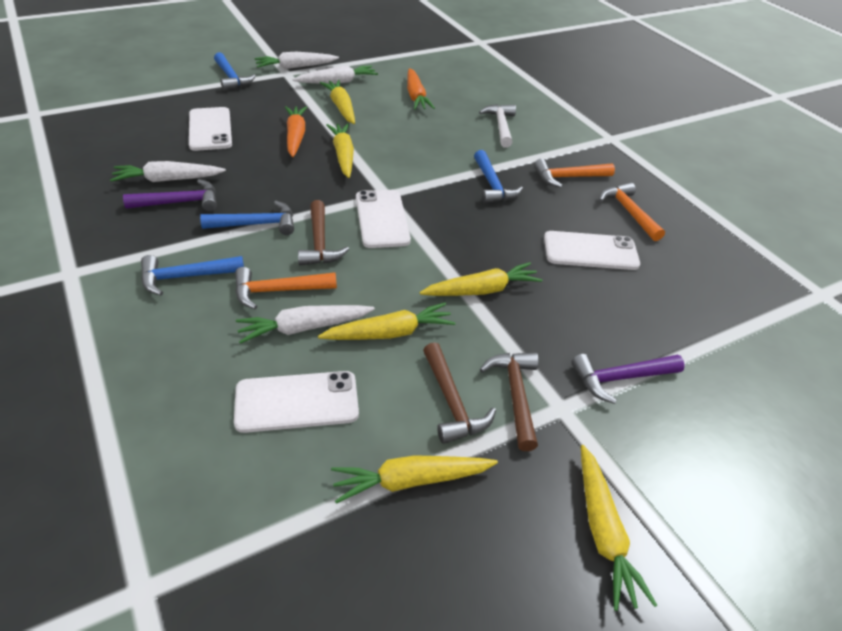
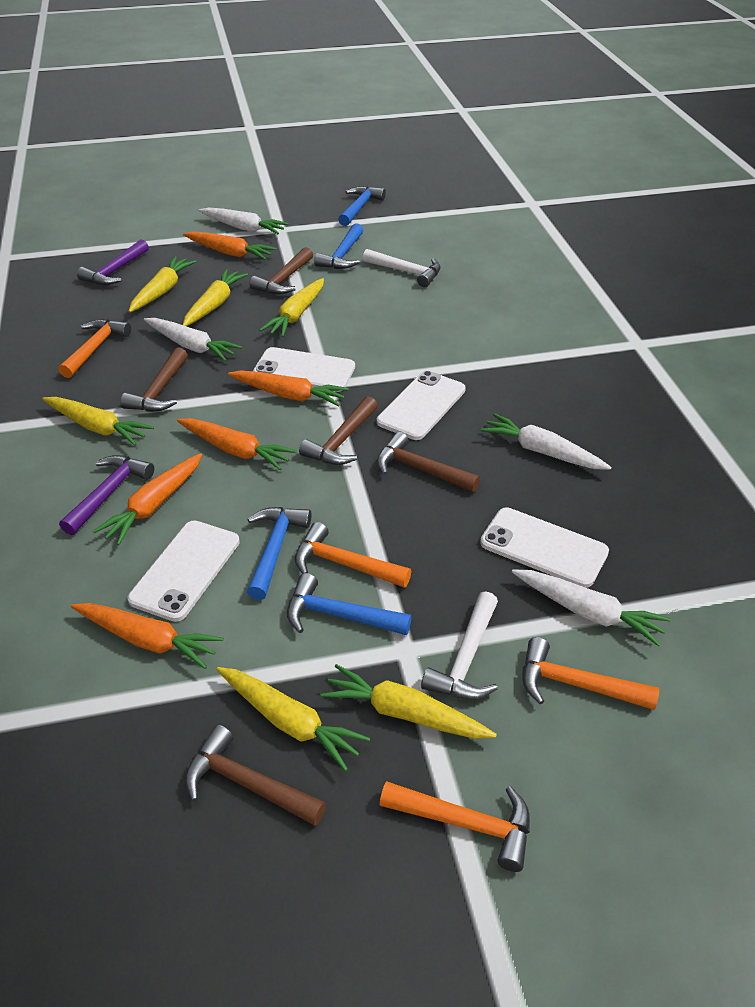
brown hammer: 3 -> 5
orange carrot: 2 -> 5
orange hammer: 3 -> 4
white hammer: 1 -> 2

